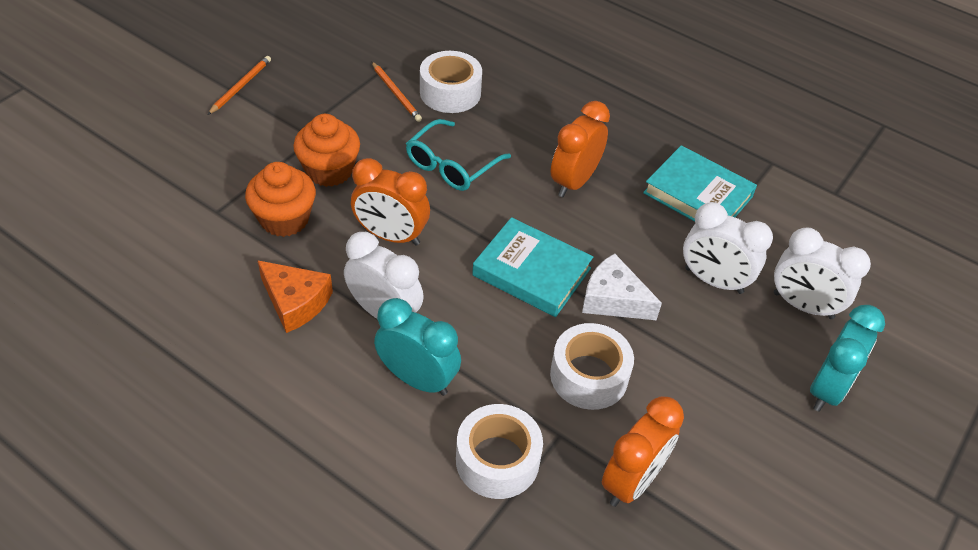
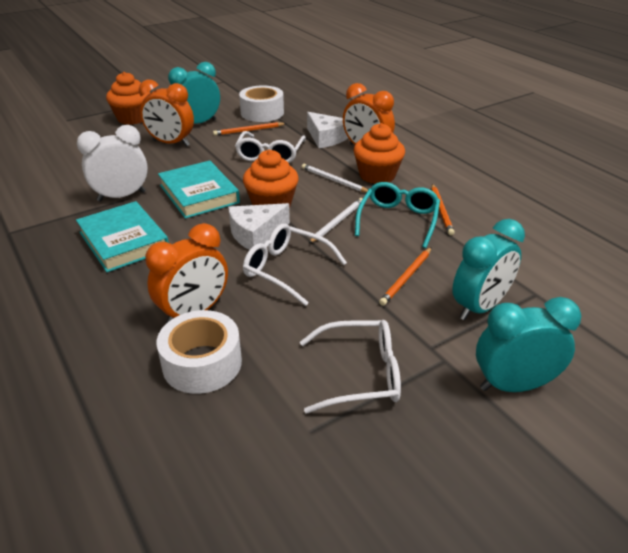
orange cheese: 1 -> 0
orange cupcake: 2 -> 3
orange pencil: 2 -> 3
turquoise clock: 2 -> 3
white cheese: 1 -> 2
white clock: 3 -> 1
white glasses: 0 -> 3
white pencil: 0 -> 2
white tape: 3 -> 2

